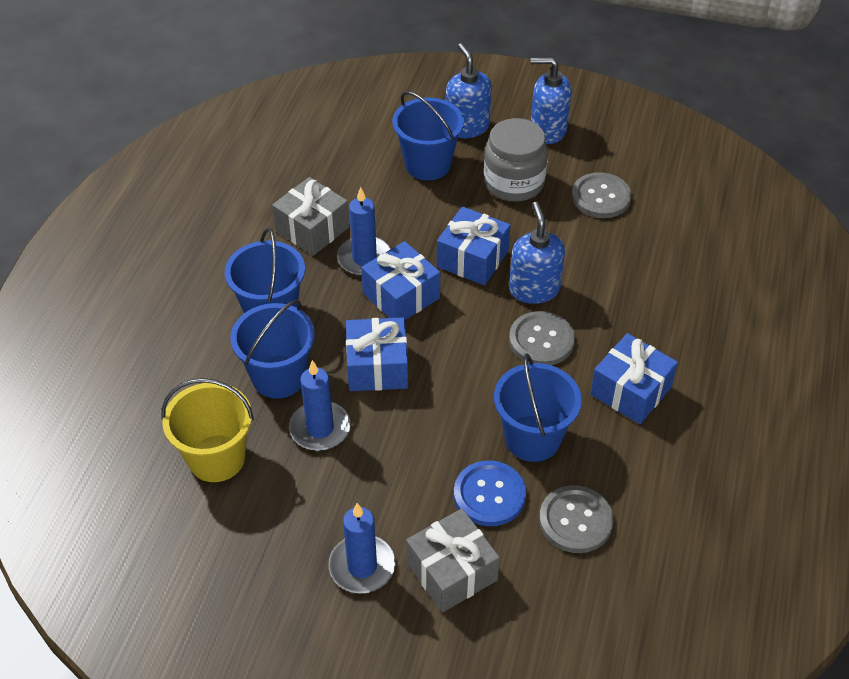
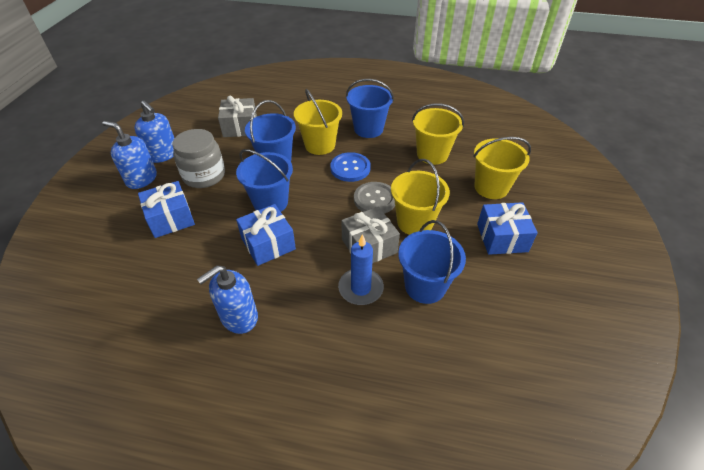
blue candle: 3 -> 1
blue gift: 4 -> 3
grey button: 3 -> 1
yellow bucket: 1 -> 4

